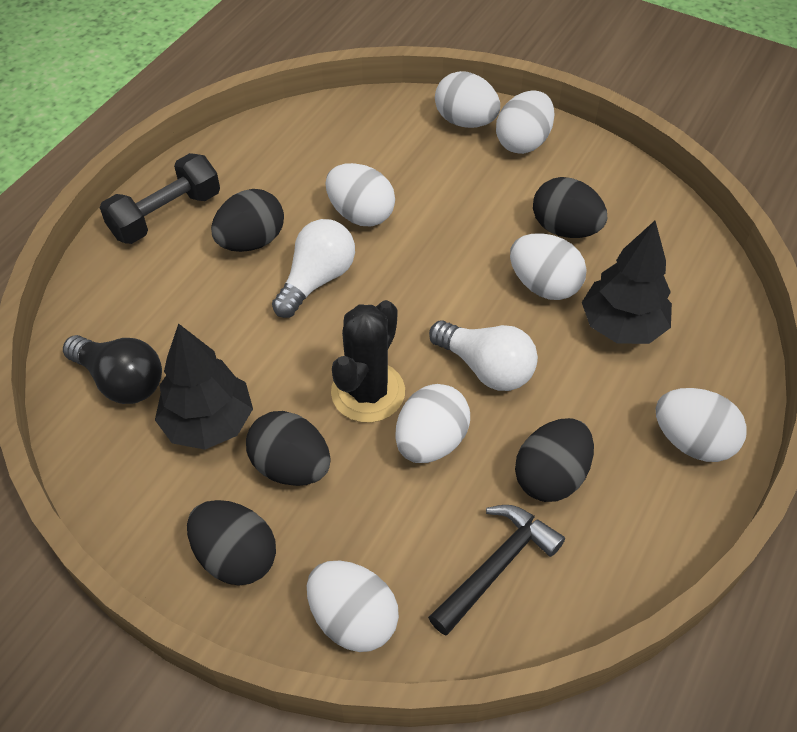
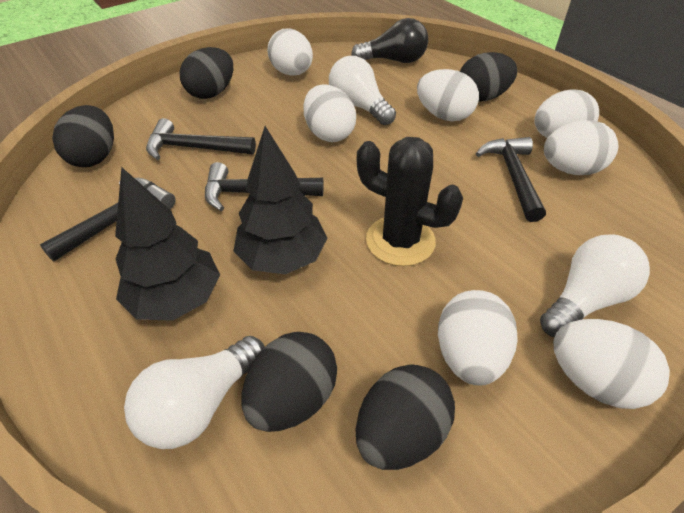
black dumbbell: 1 -> 0
black hammer: 1 -> 4
white light bulb: 2 -> 3

